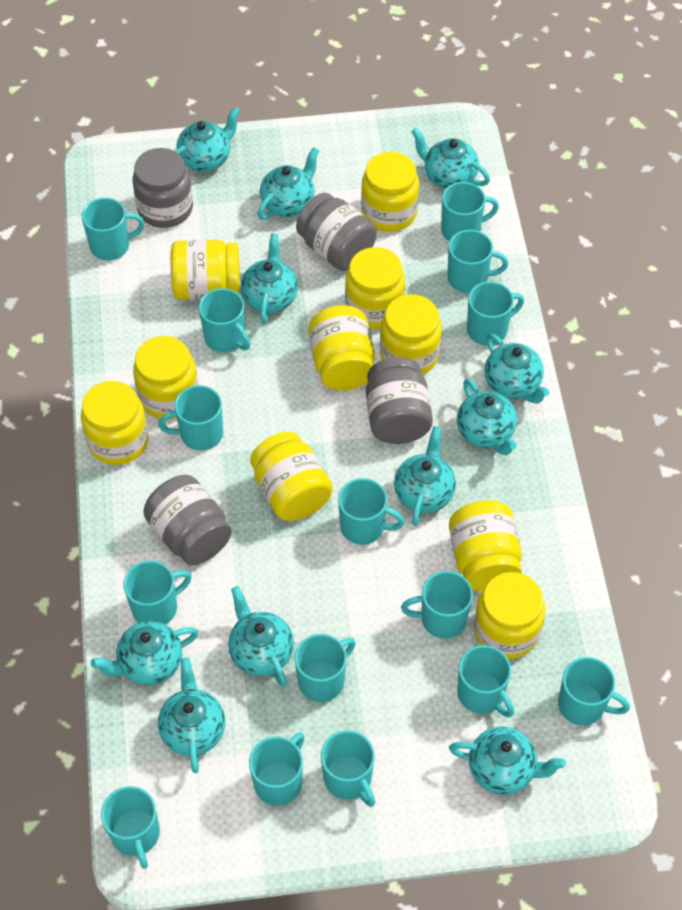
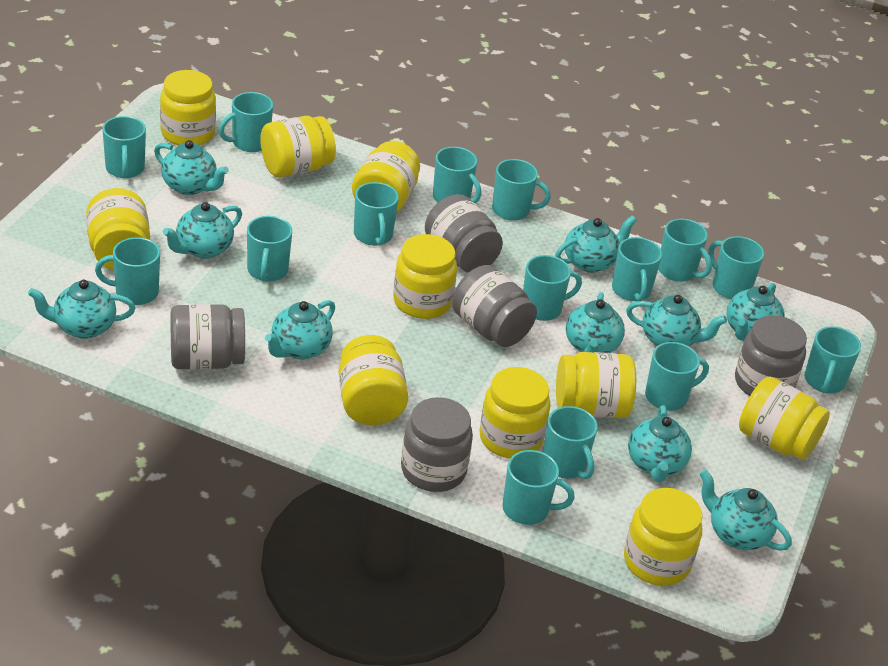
grey jar: 4 -> 5
turquoise teapot: 11 -> 10

